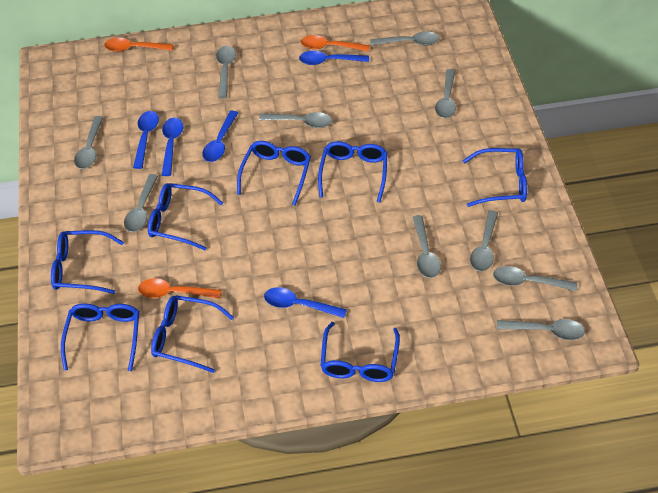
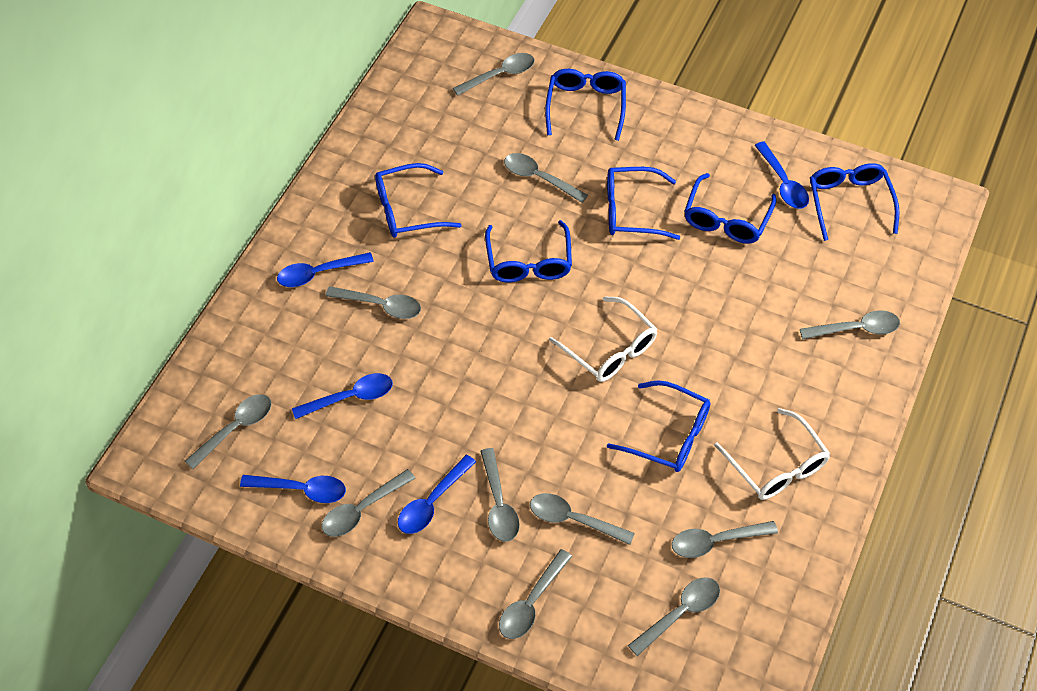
blue glasses: 8 -> 7
grey spoon: 10 -> 11
orange spoon: 3 -> 0
white glasses: 0 -> 2

